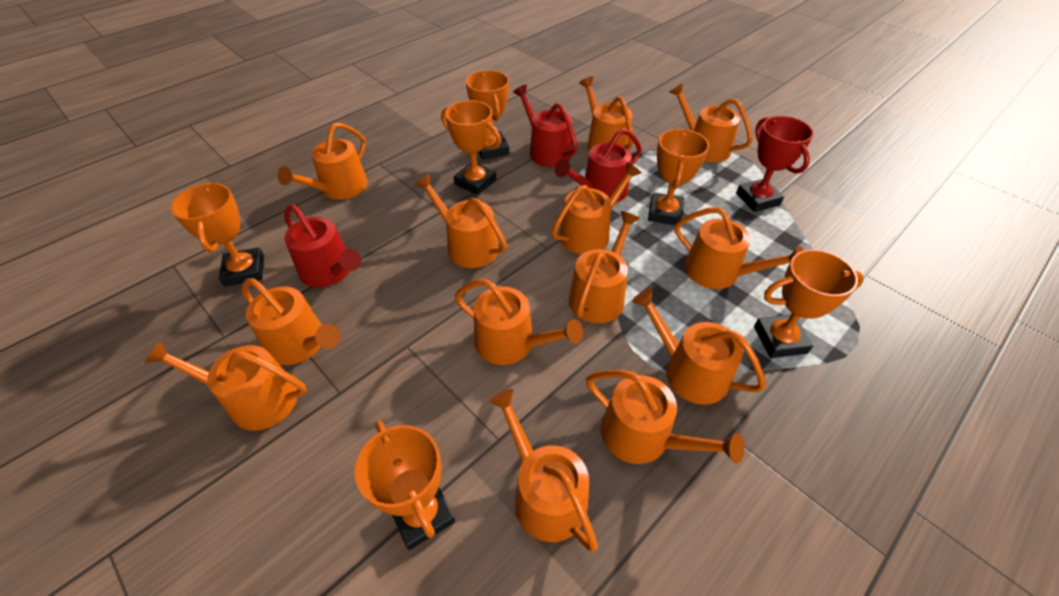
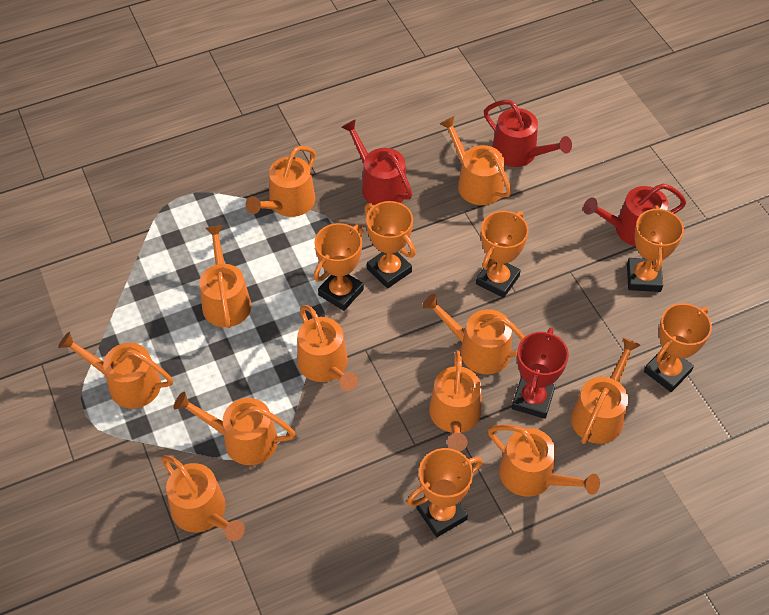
orange watering can: 13 -> 11

